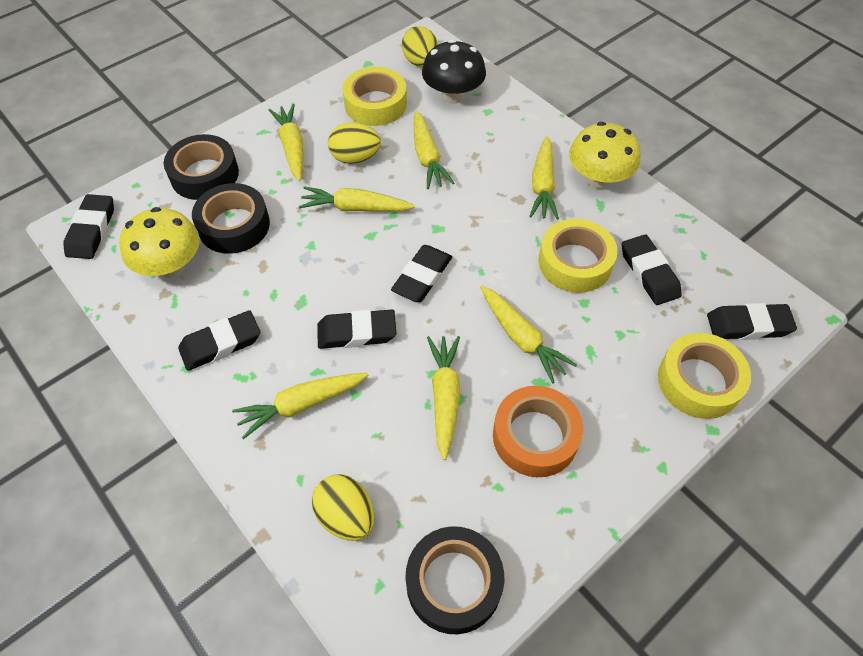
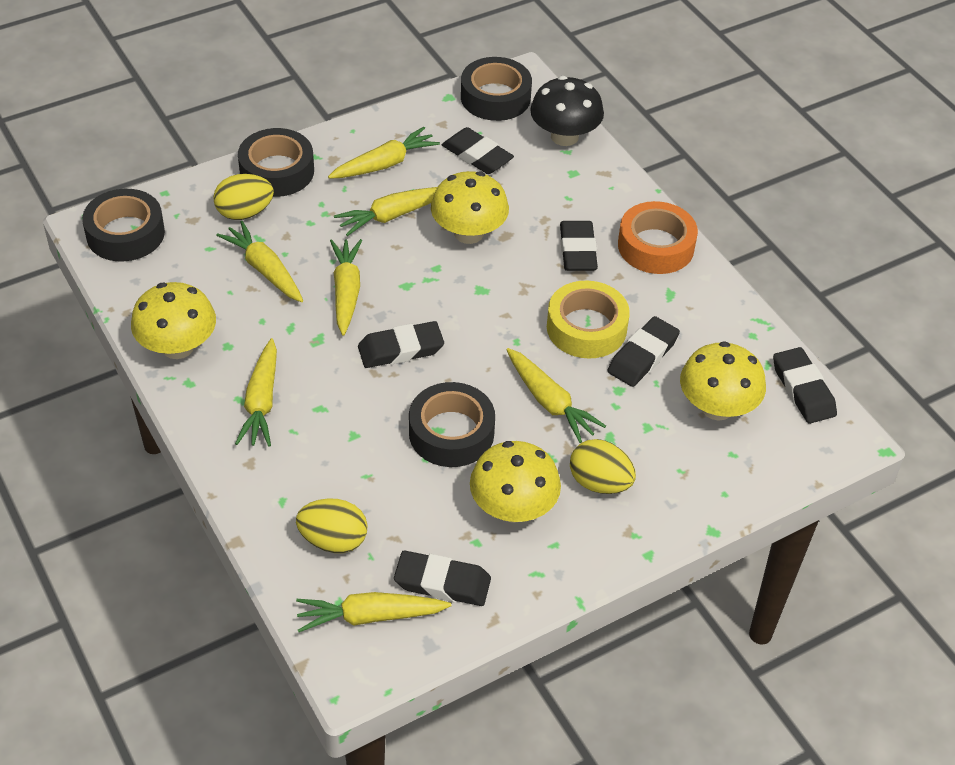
black tape: 3 -> 4
yellow mushroom: 2 -> 4
yellow tape: 3 -> 1

